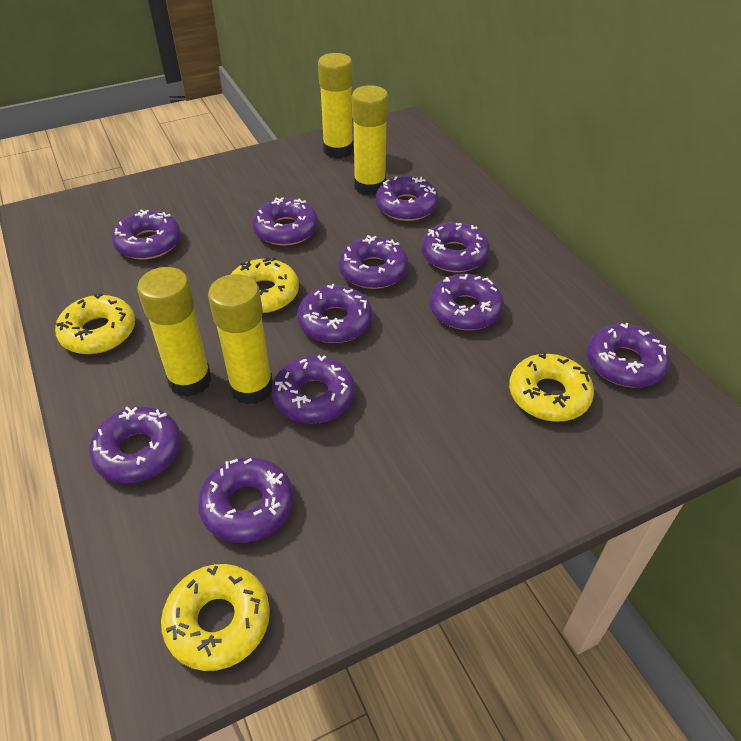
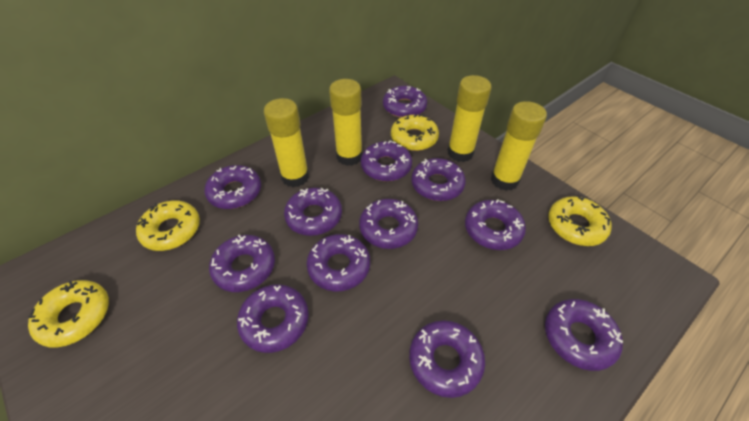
purple donut: 11 -> 12

